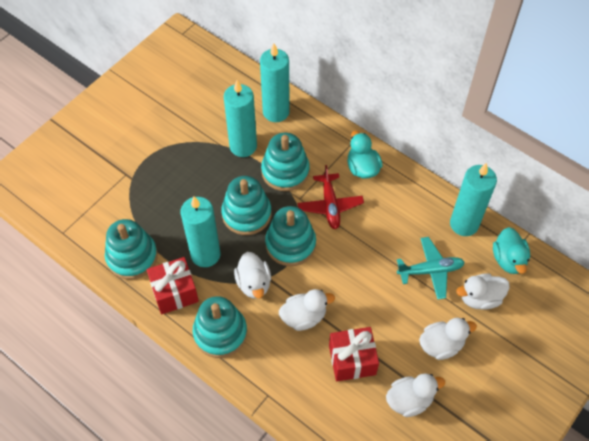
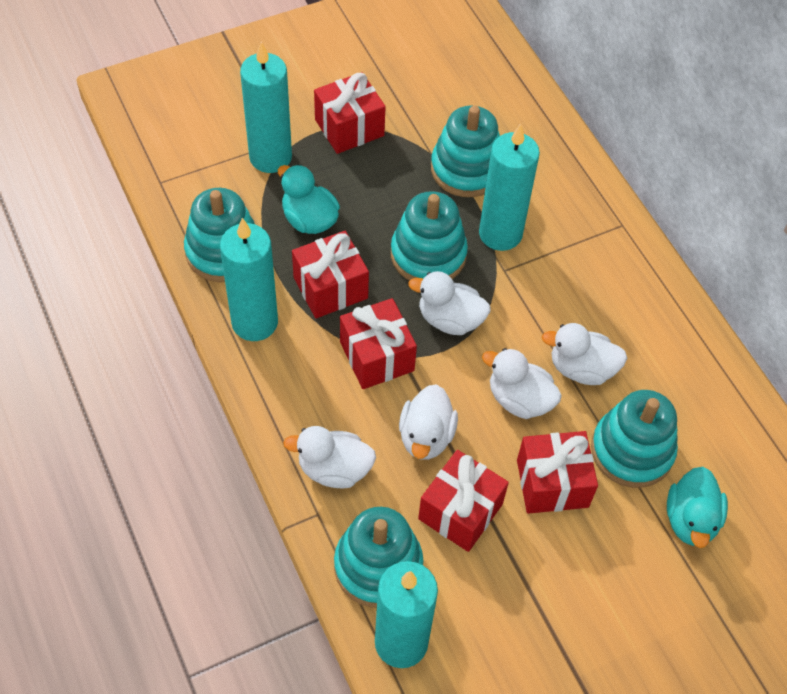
red gift: 2 -> 5
red plane: 1 -> 0
turquoise plane: 1 -> 0

